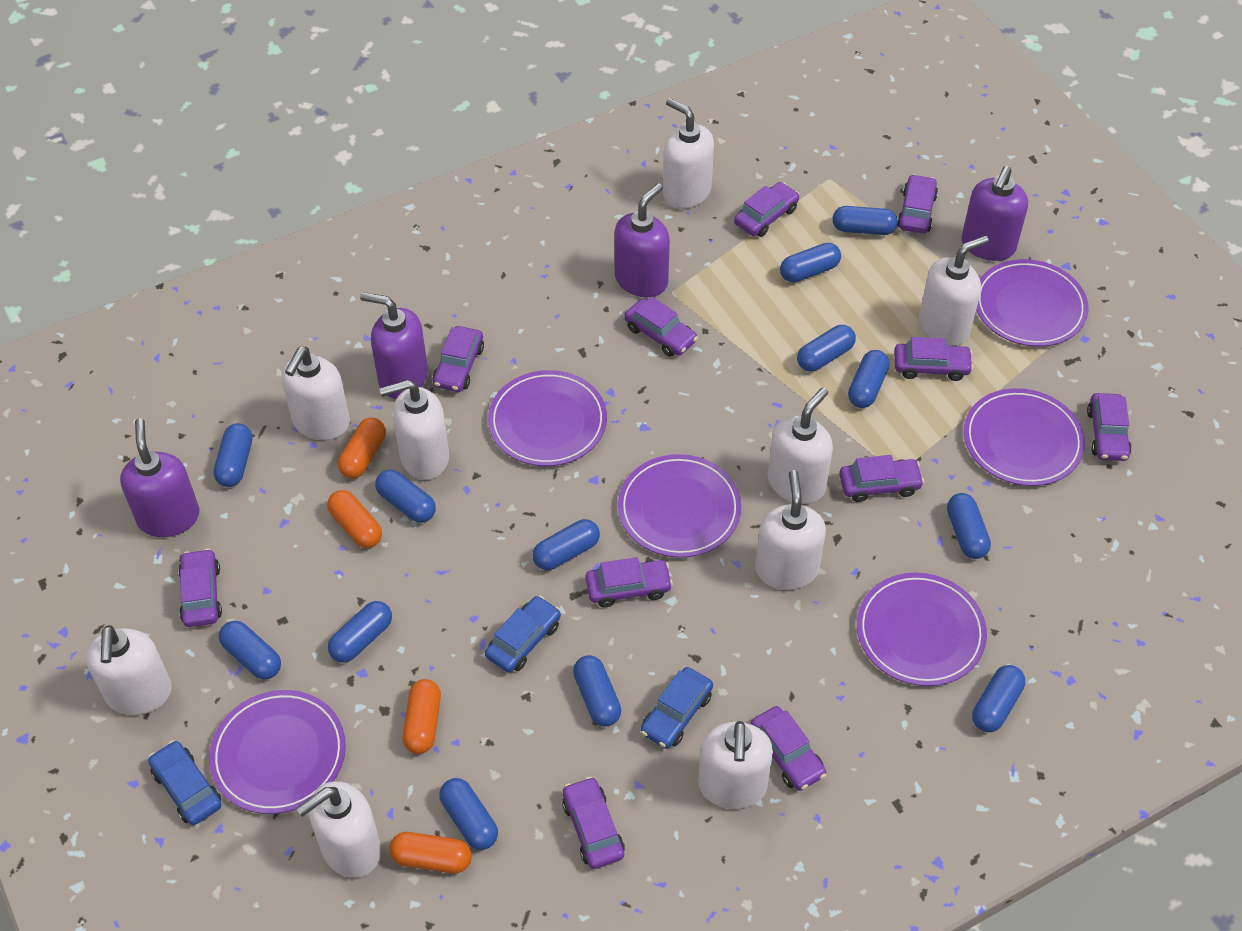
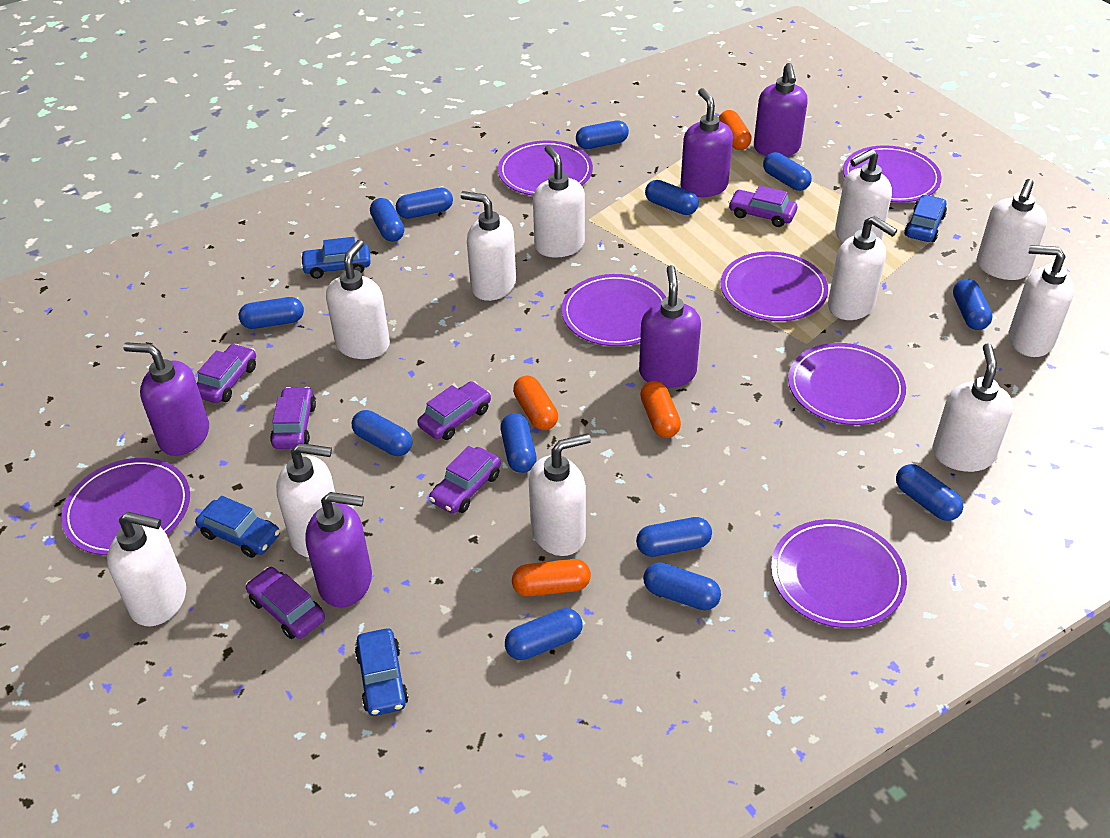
blue car: 3 -> 4
purple car: 11 -> 6
purple plate: 6 -> 7
purple soap dispenser: 4 -> 5
white soap dispenser: 9 -> 11

